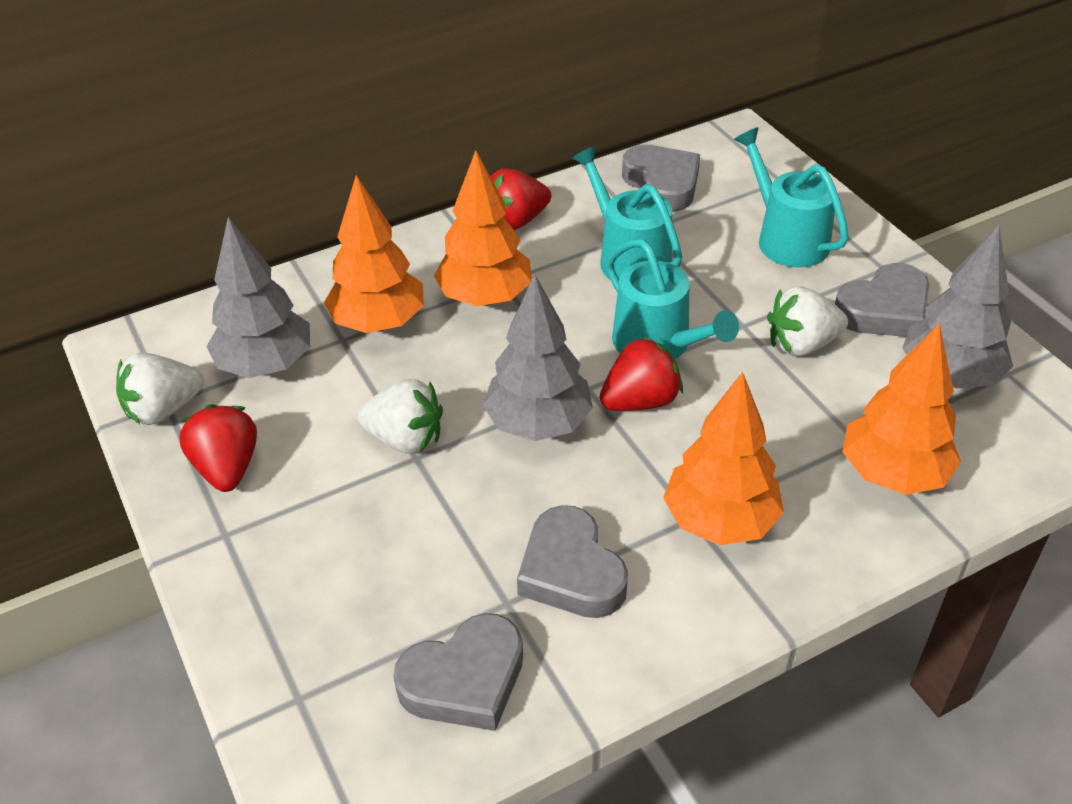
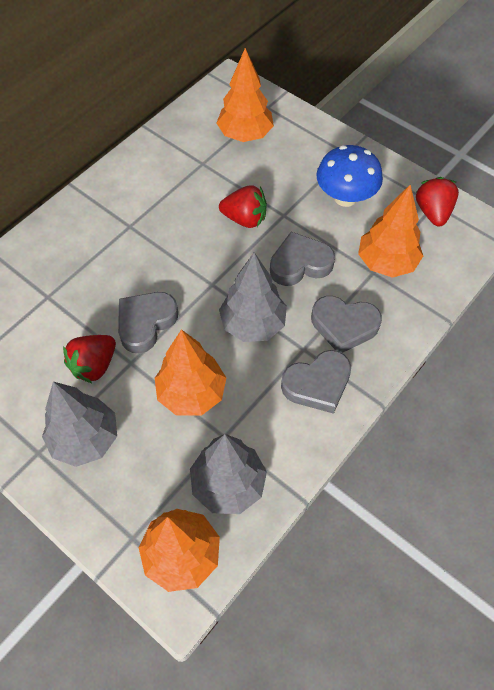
blue mushroom: 0 -> 1
turquoise watering can: 3 -> 0
white strawberry: 3 -> 0

